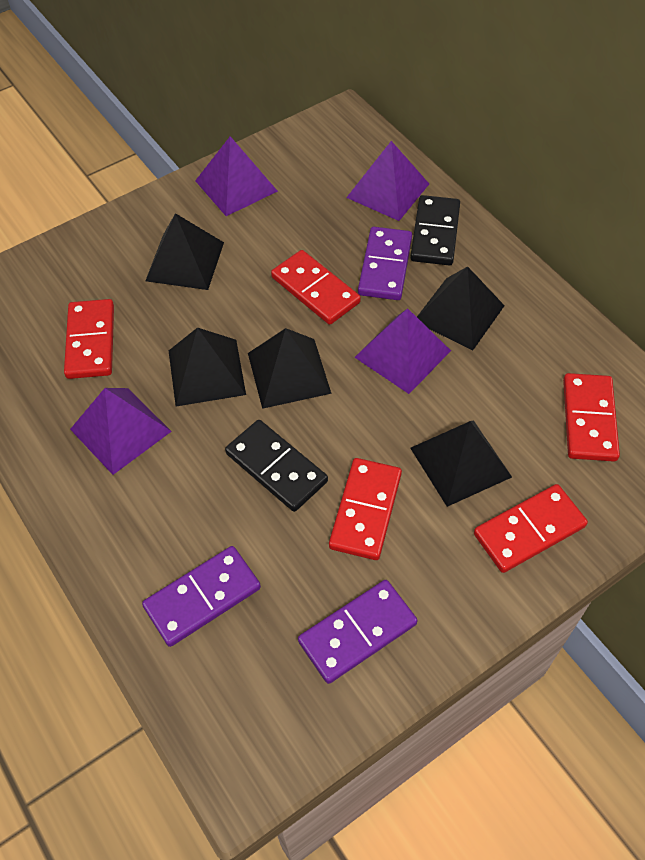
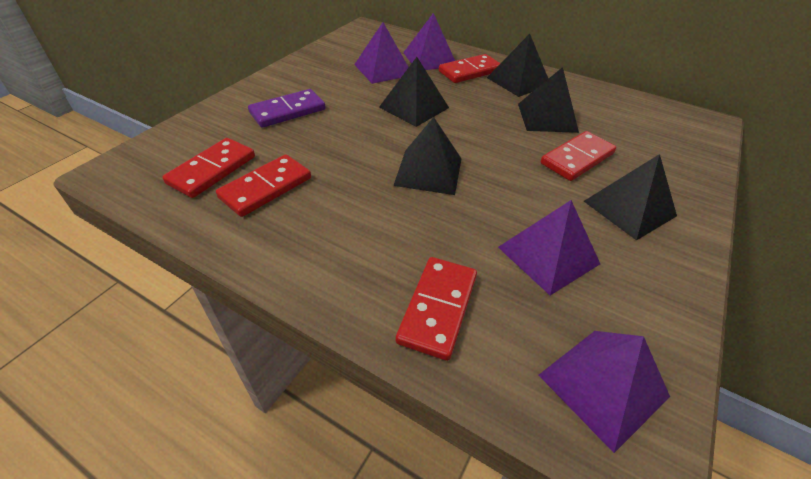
black domino: 2 -> 0
purple domino: 3 -> 1

